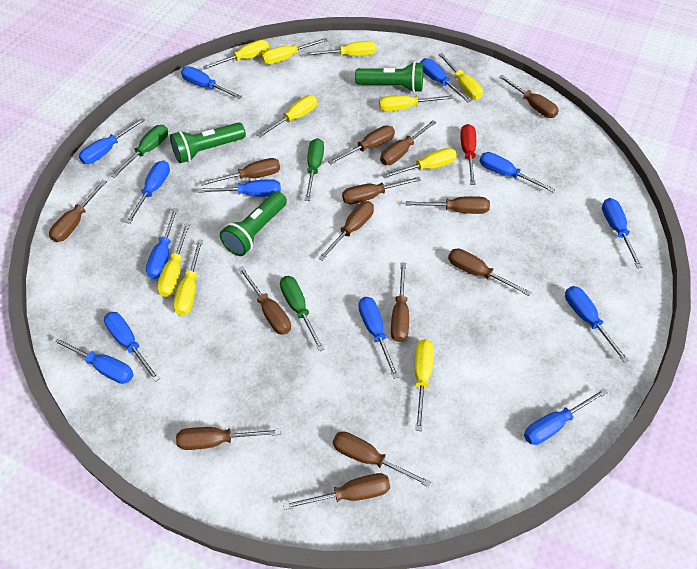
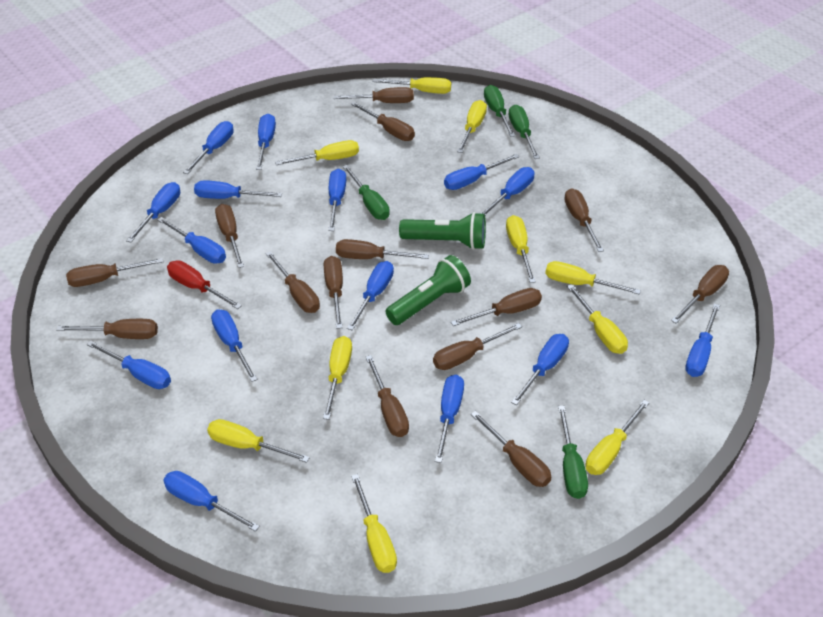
blue screwdriver: 13 -> 15
green flashlight: 3 -> 2
green screwdriver: 3 -> 4

